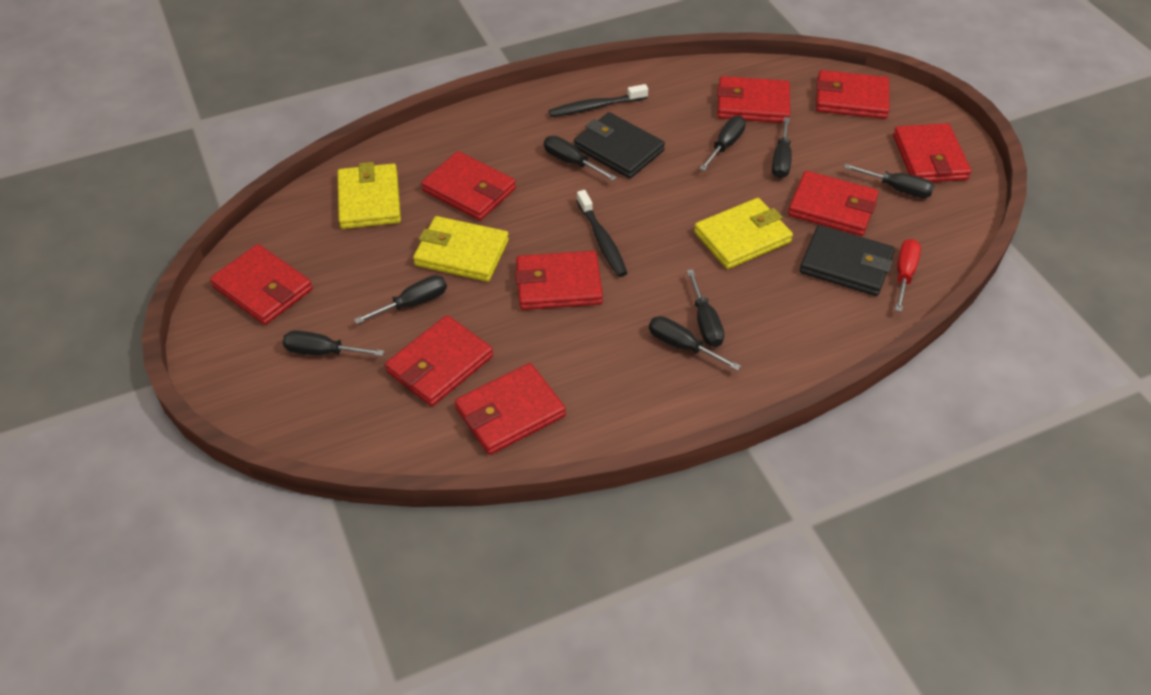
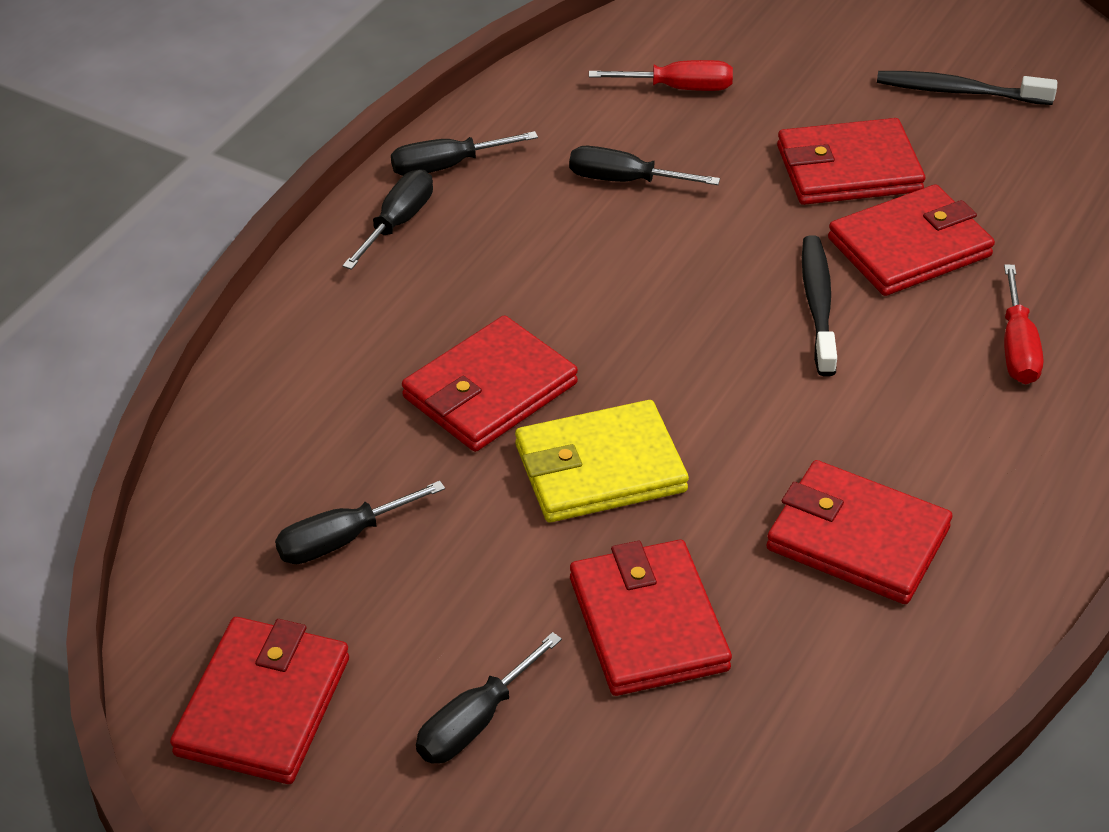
black screwdriver: 8 -> 5
black wallet: 2 -> 0
red screwdriver: 1 -> 2
red wallet: 9 -> 6
yellow wallet: 3 -> 1

